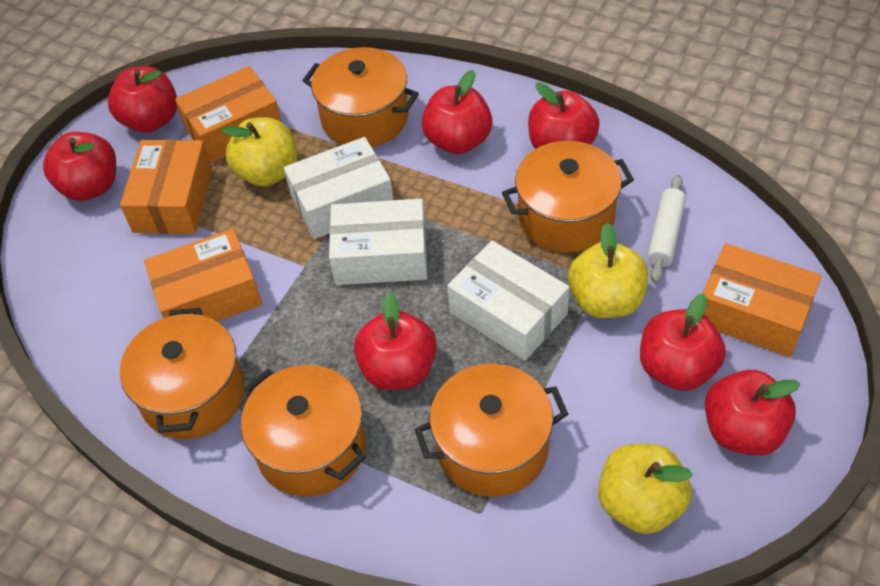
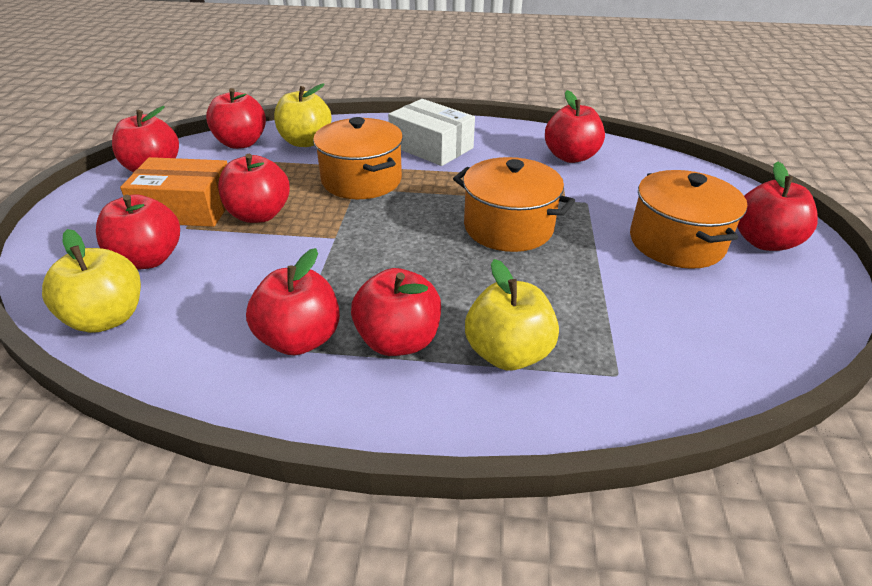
orange box: 4 -> 1
orange pot: 5 -> 3
red apple: 7 -> 8
white box: 3 -> 1
white rolling pin: 1 -> 0

